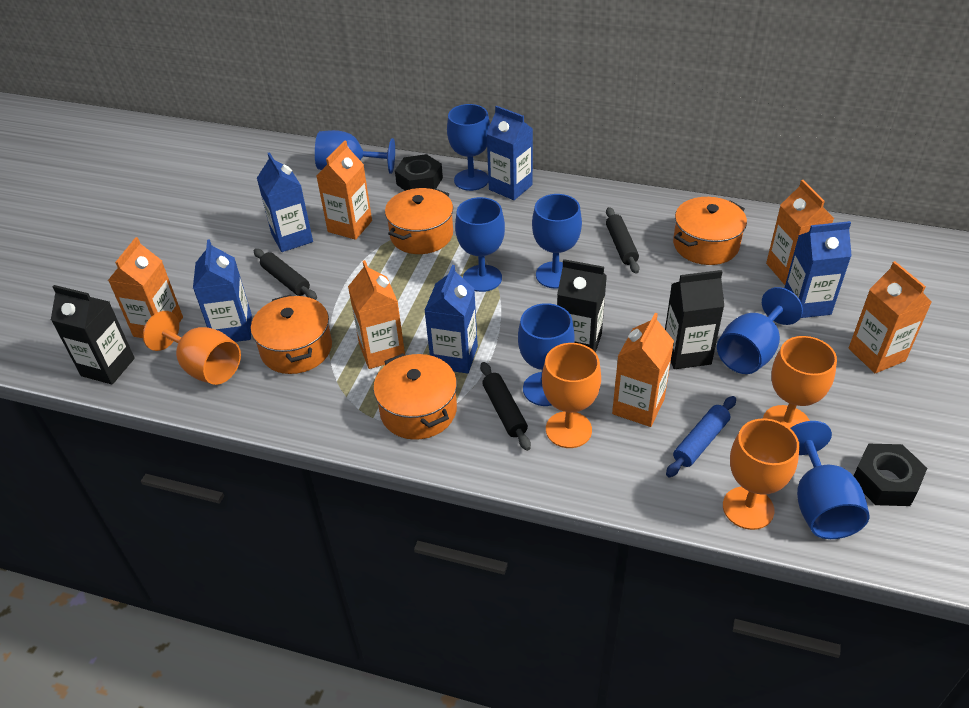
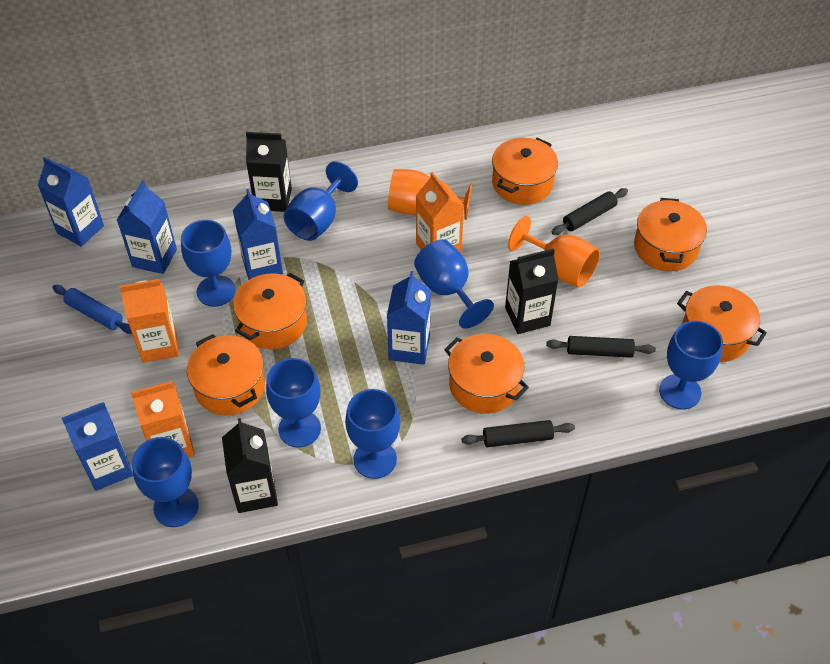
black nut: 2 -> 0
orange carton: 6 -> 3
orange goblet: 4 -> 2
orange pot: 4 -> 6

